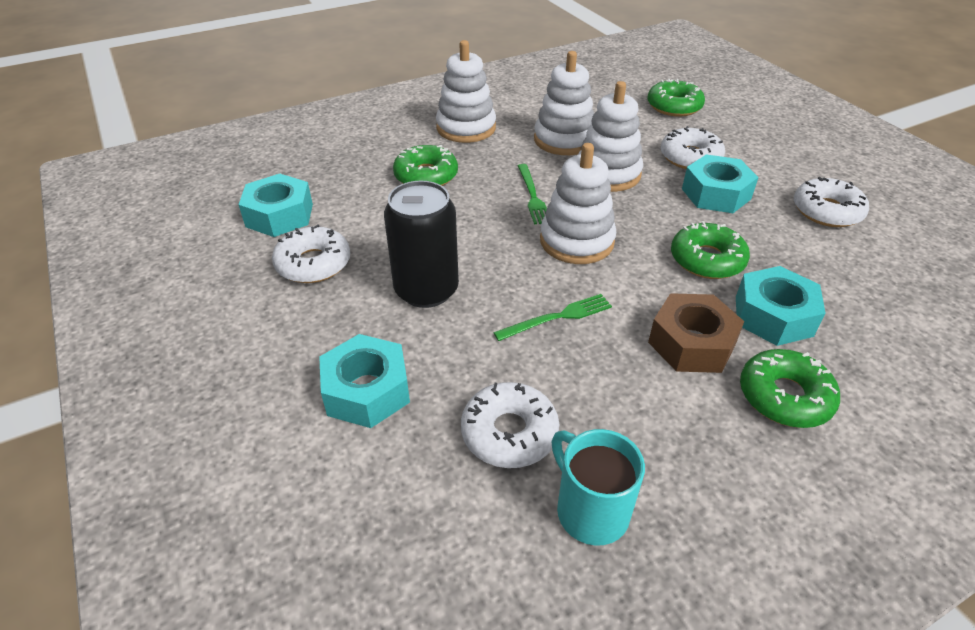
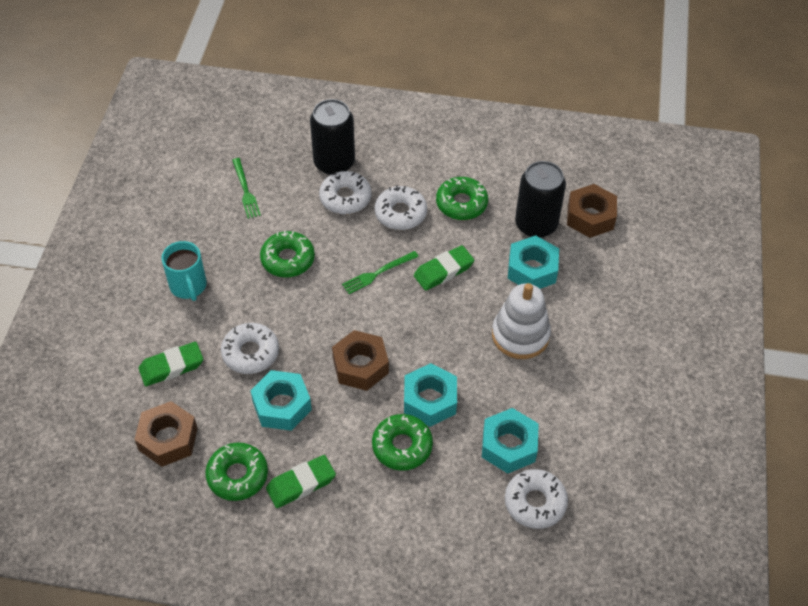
black can: 1 -> 2
brown nut: 1 -> 3
green eraser: 0 -> 3
white stacking toy: 4 -> 1

